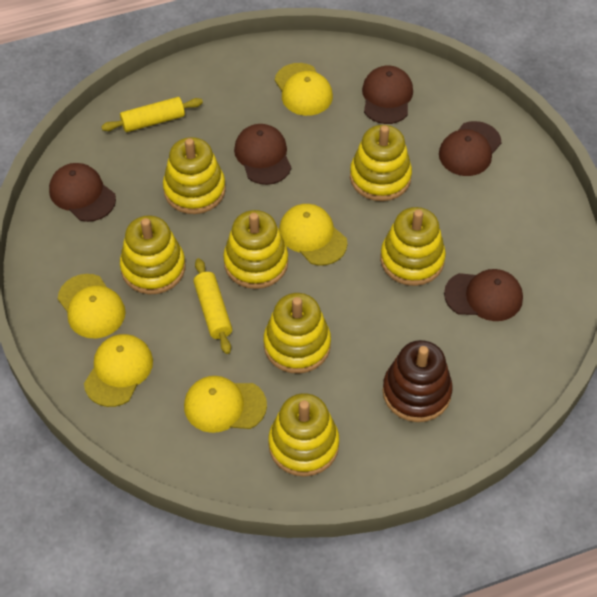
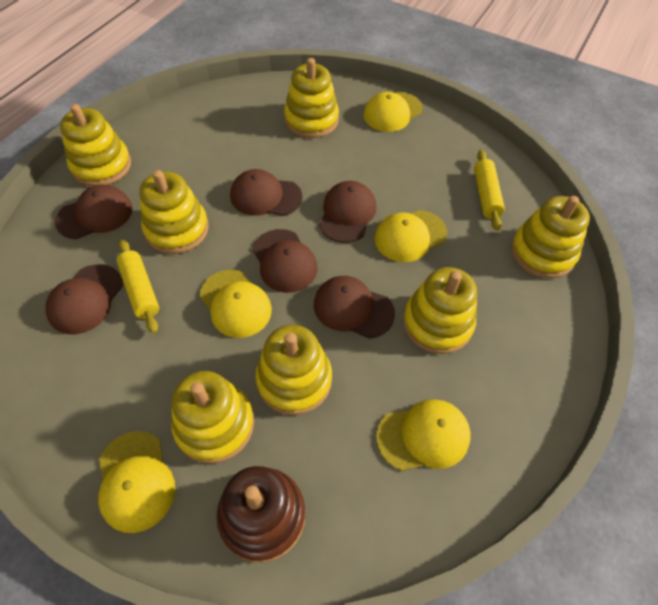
brown cap: 5 -> 6

